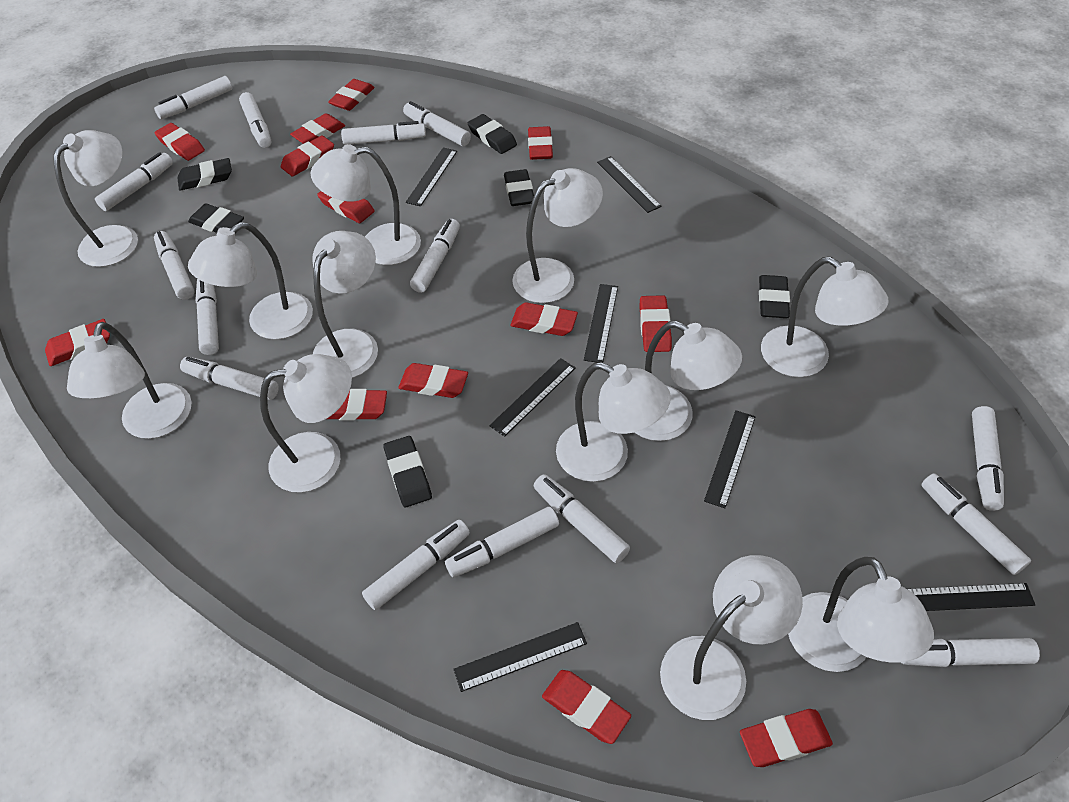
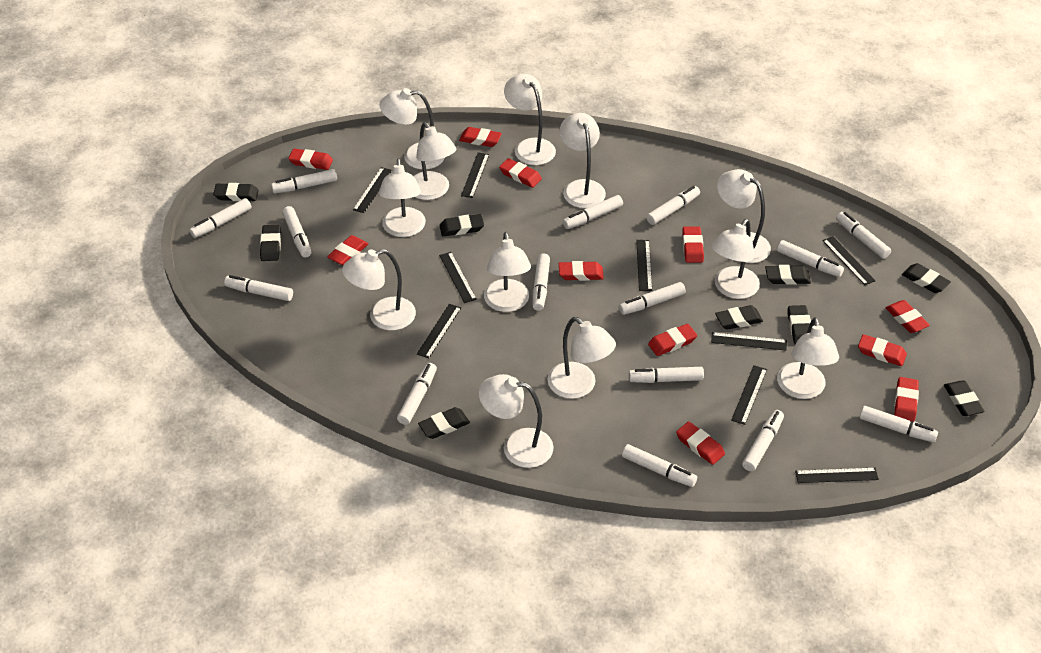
black eraser: 6 -> 9
black ruler: 7 -> 9
red eraser: 13 -> 11

